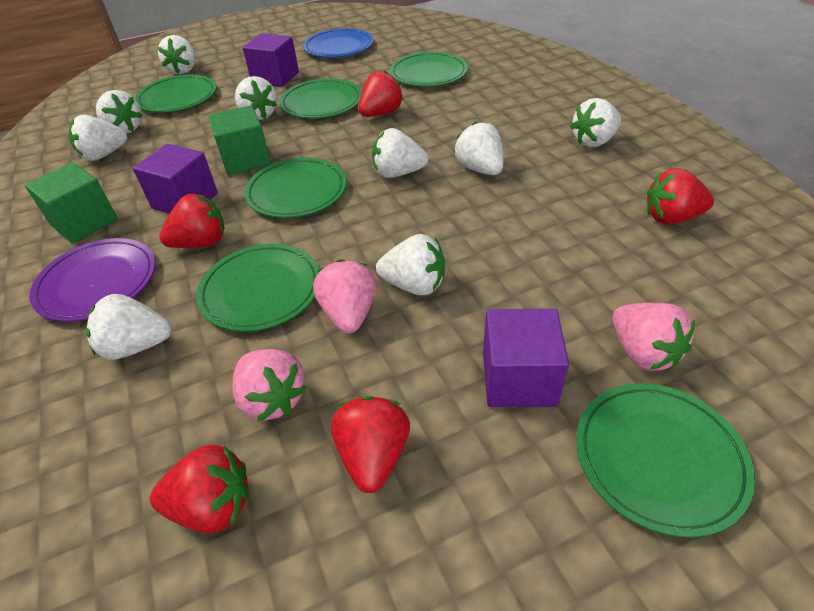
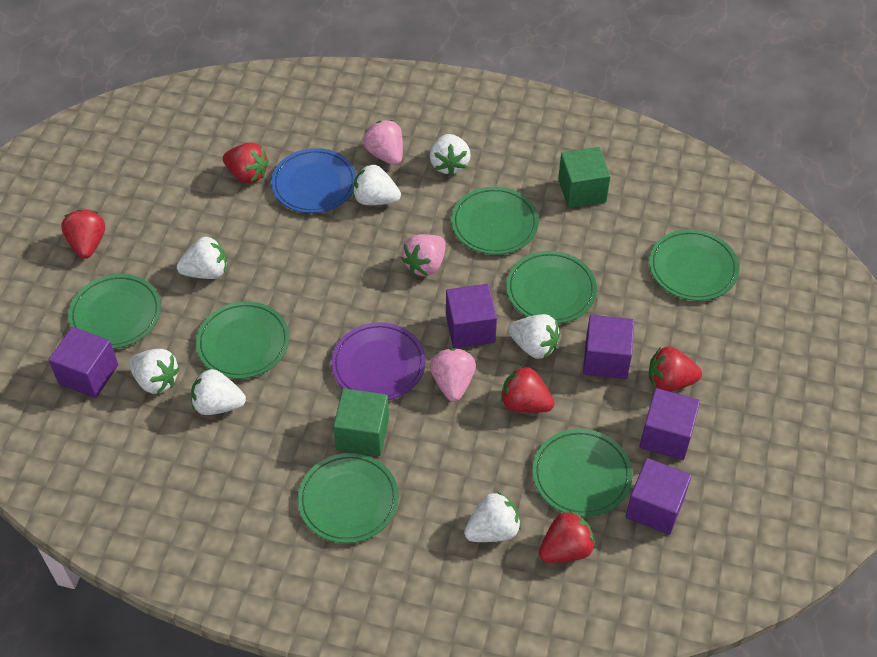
green plate: 6 -> 7
purple cube: 3 -> 5
white strawberry: 9 -> 7

